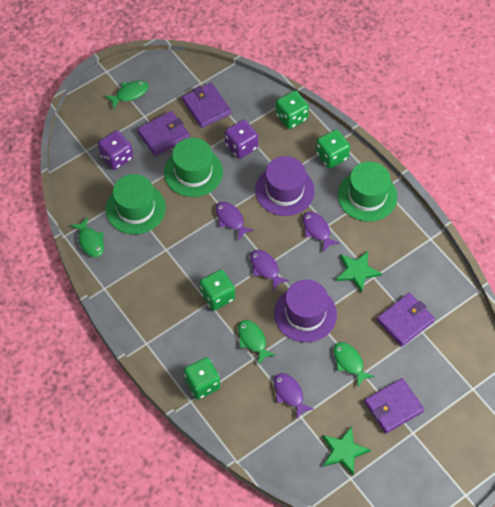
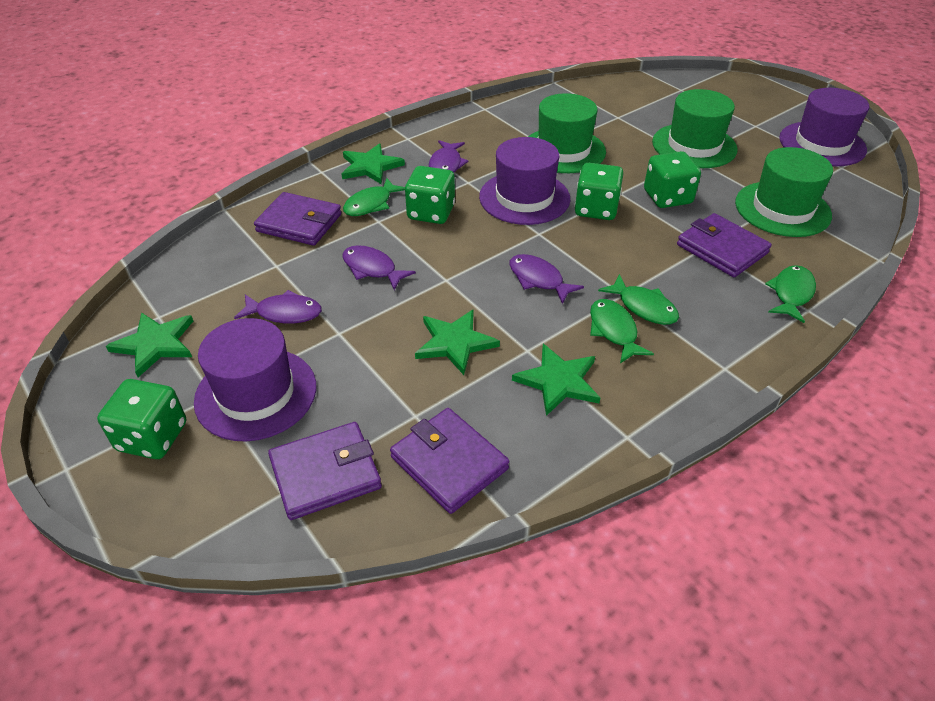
green star: 2 -> 4
purple dice: 2 -> 0
purple hat: 2 -> 3

